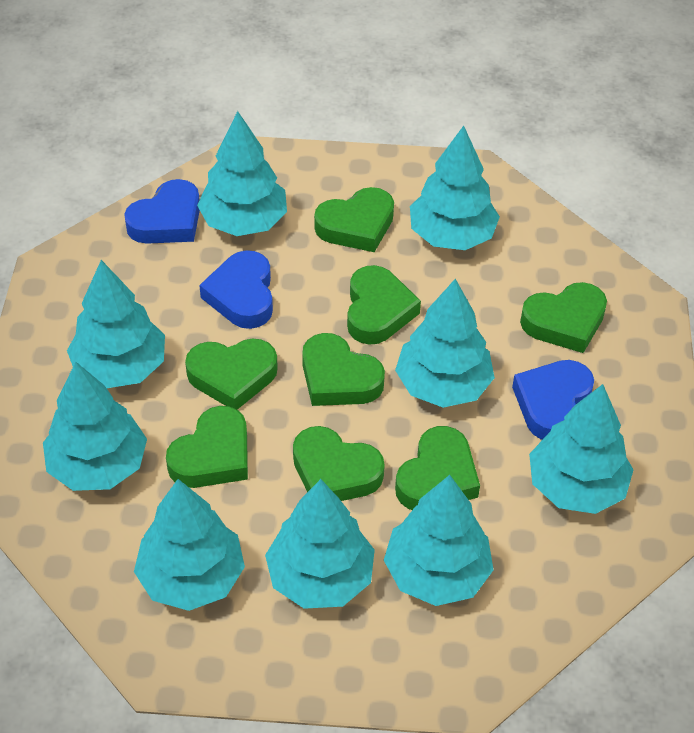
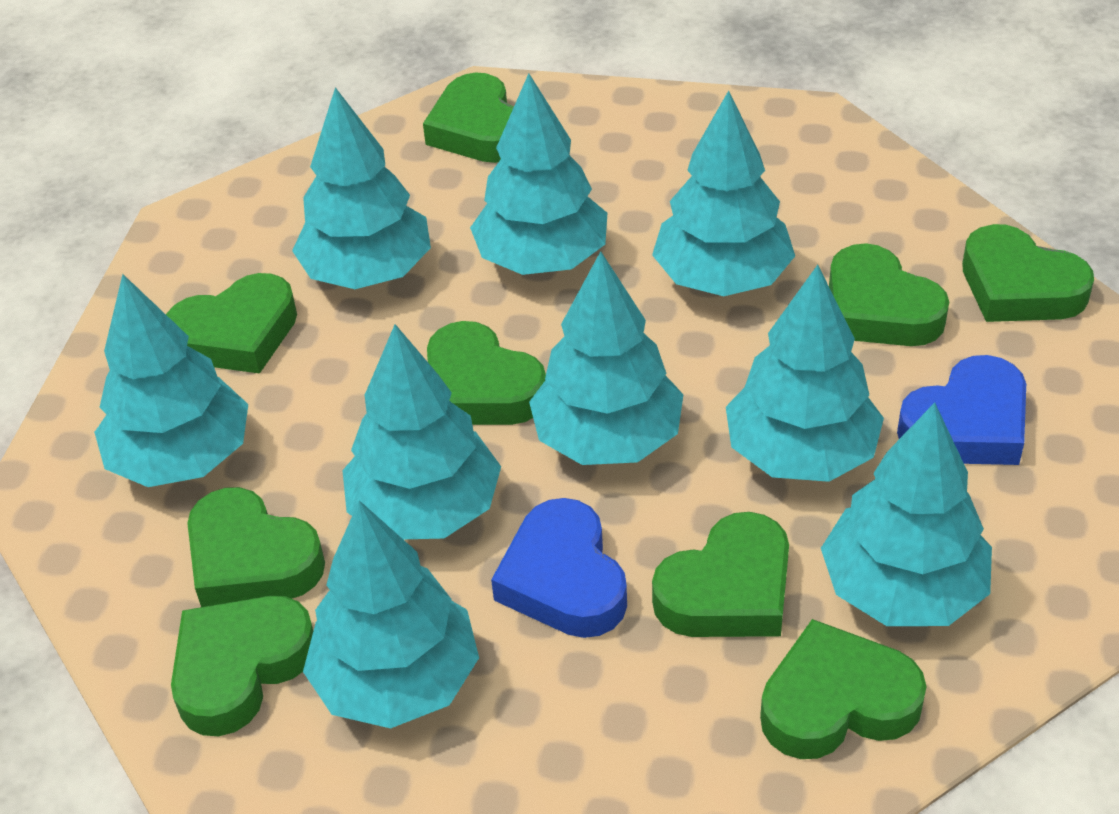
blue heart: 3 -> 2
green heart: 8 -> 9

